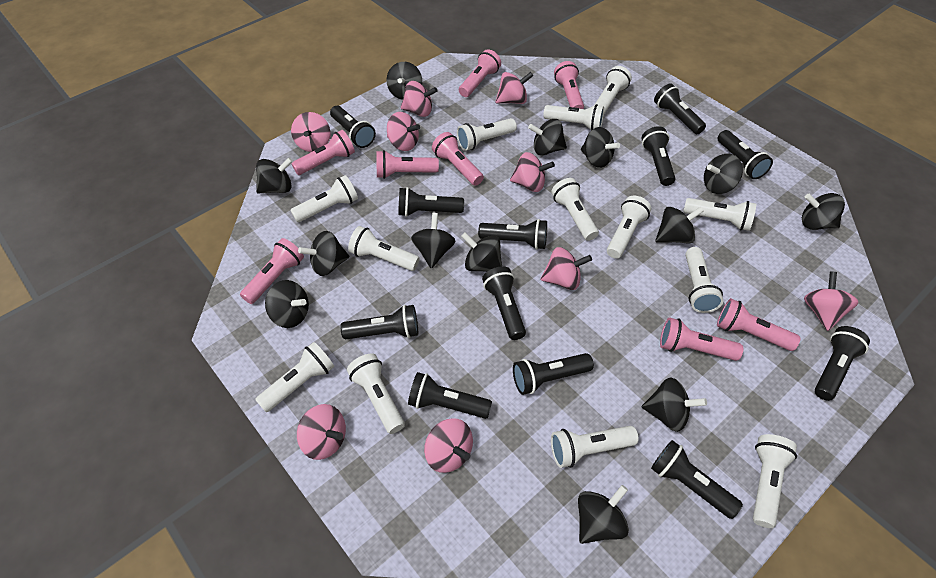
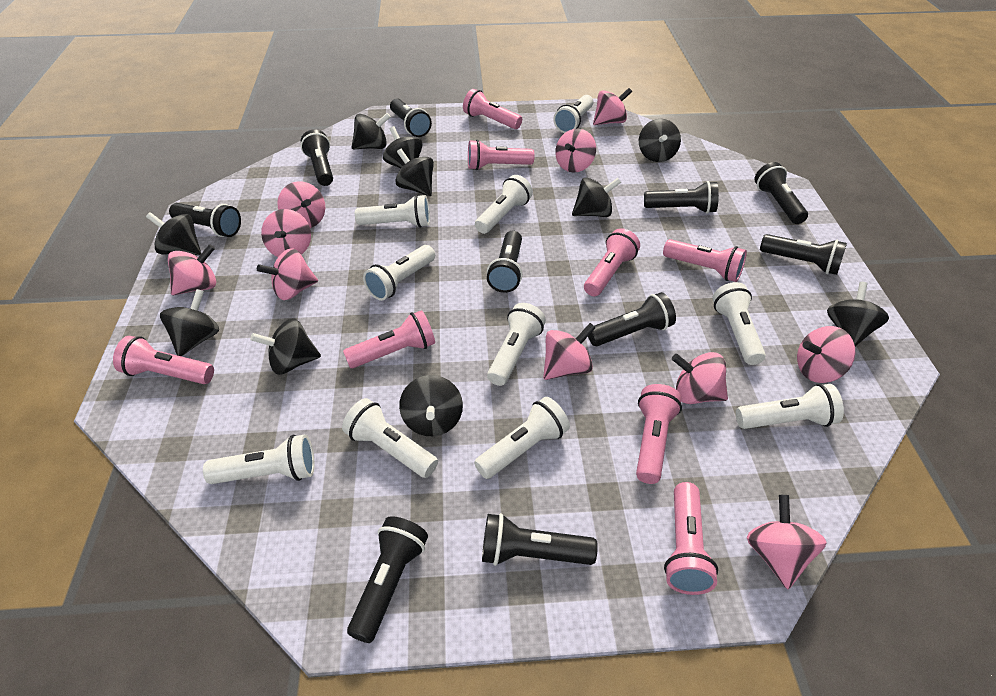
black flashlight: 12 -> 10
black spinning top: 13 -> 10
pink spinning top: 9 -> 10
white flashlight: 13 -> 10

